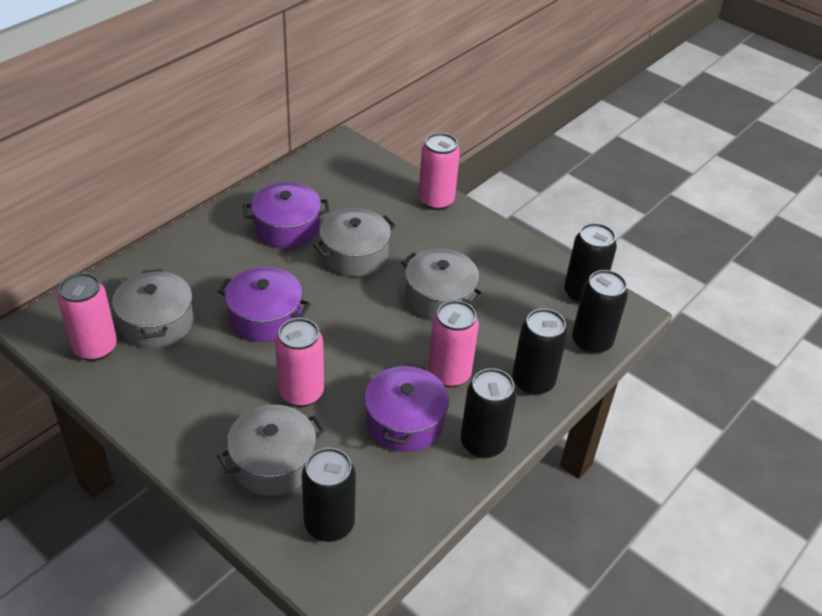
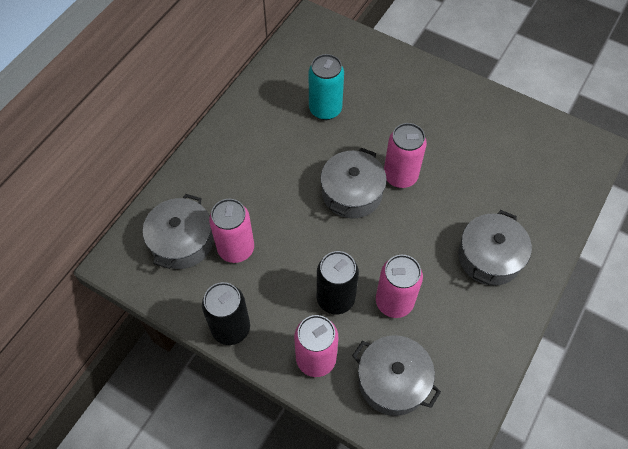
black can: 5 -> 2
purple pot: 3 -> 0
turquoise can: 0 -> 1

